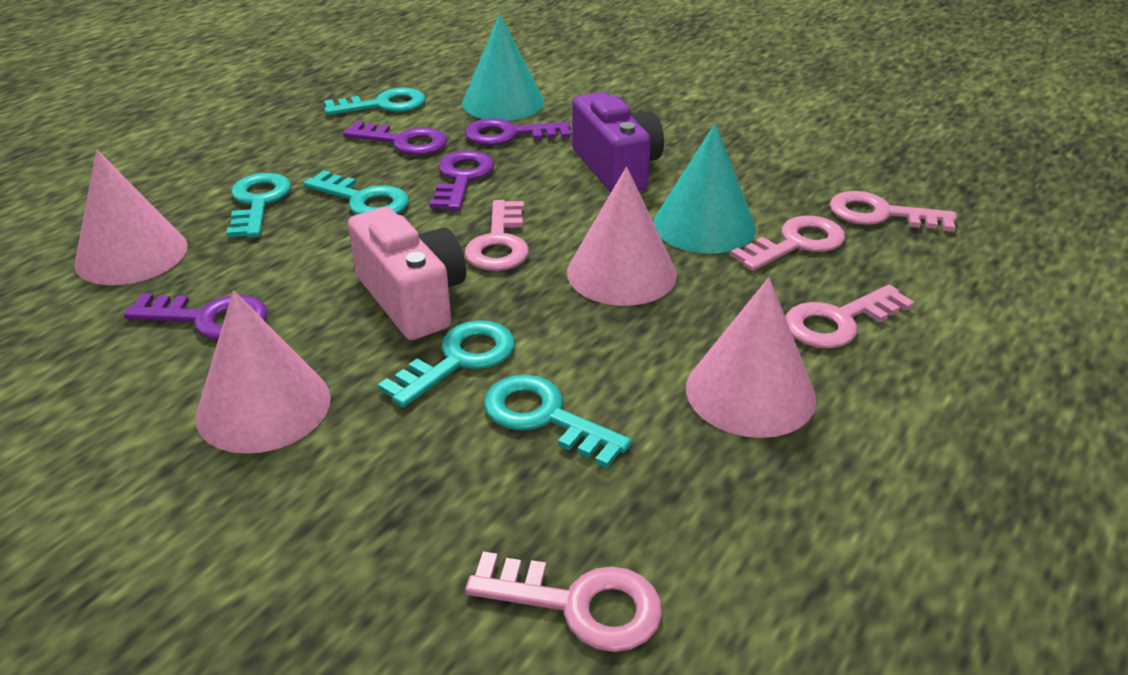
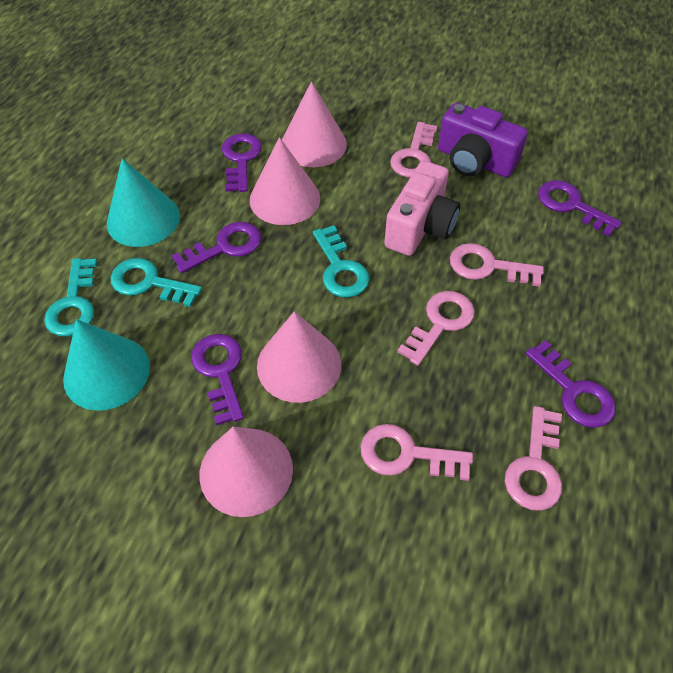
purple key: 4 -> 5
turquoise key: 5 -> 3

